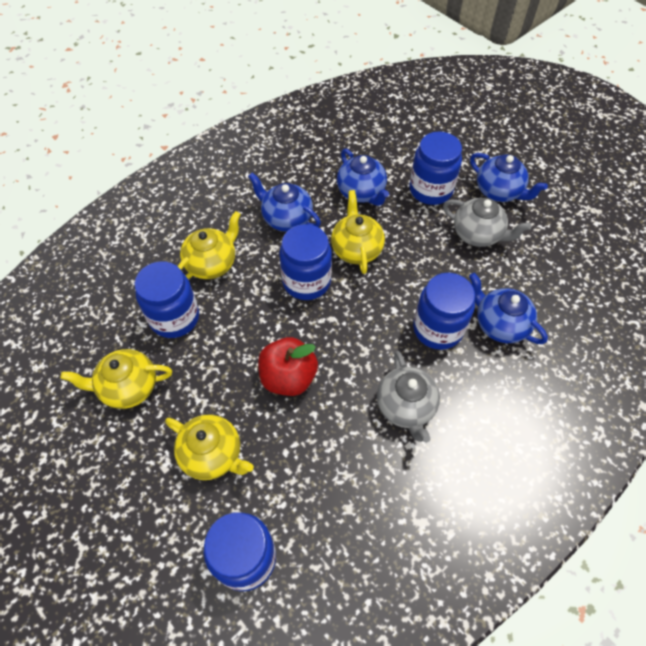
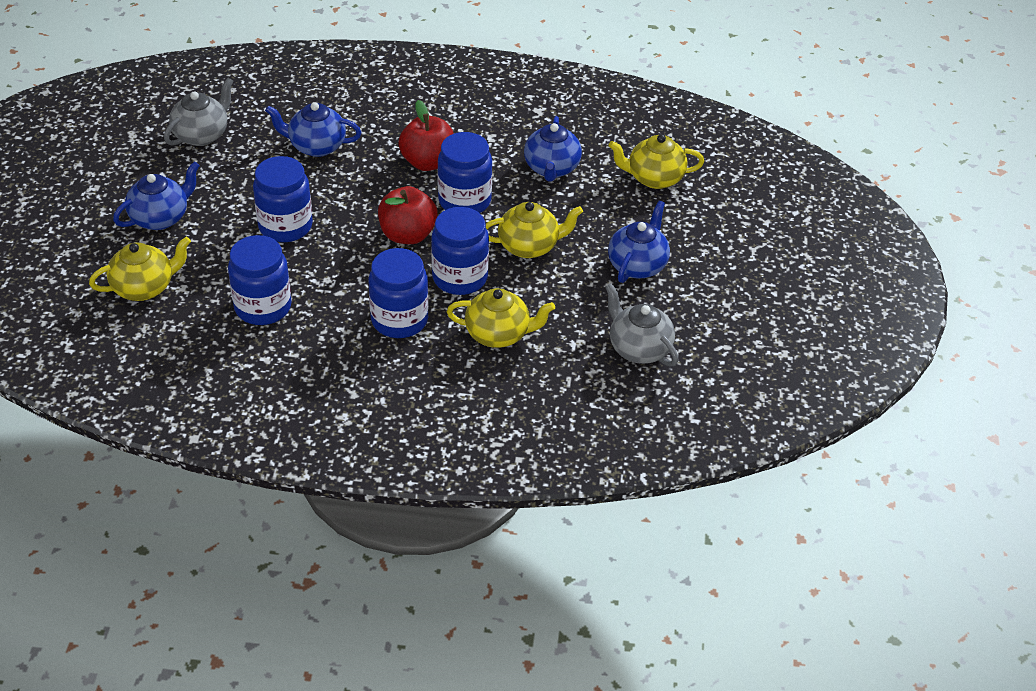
red apple: 1 -> 2

